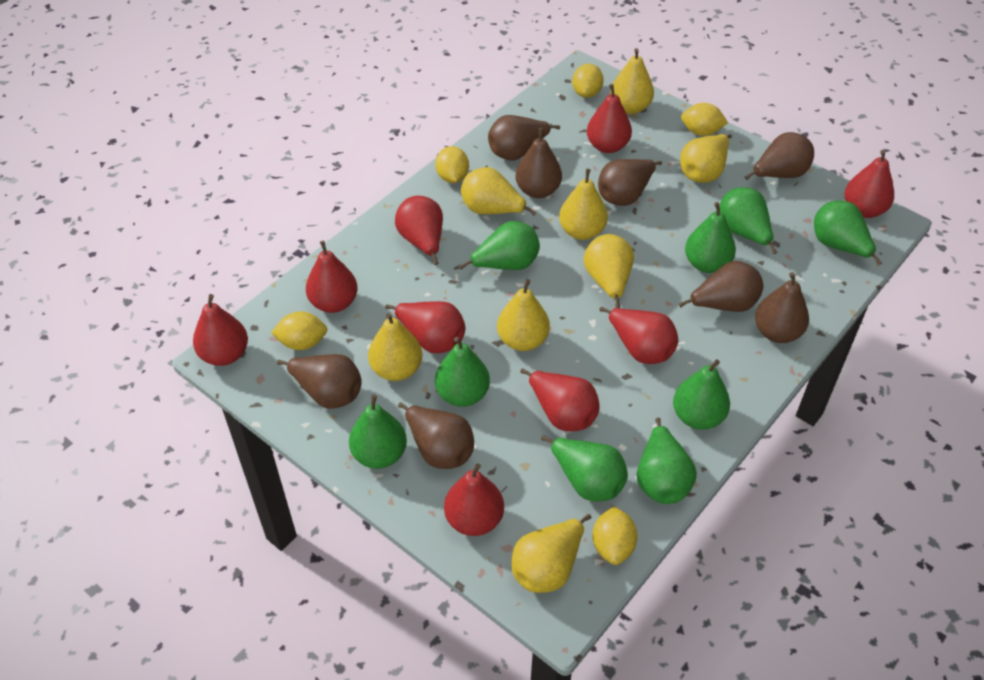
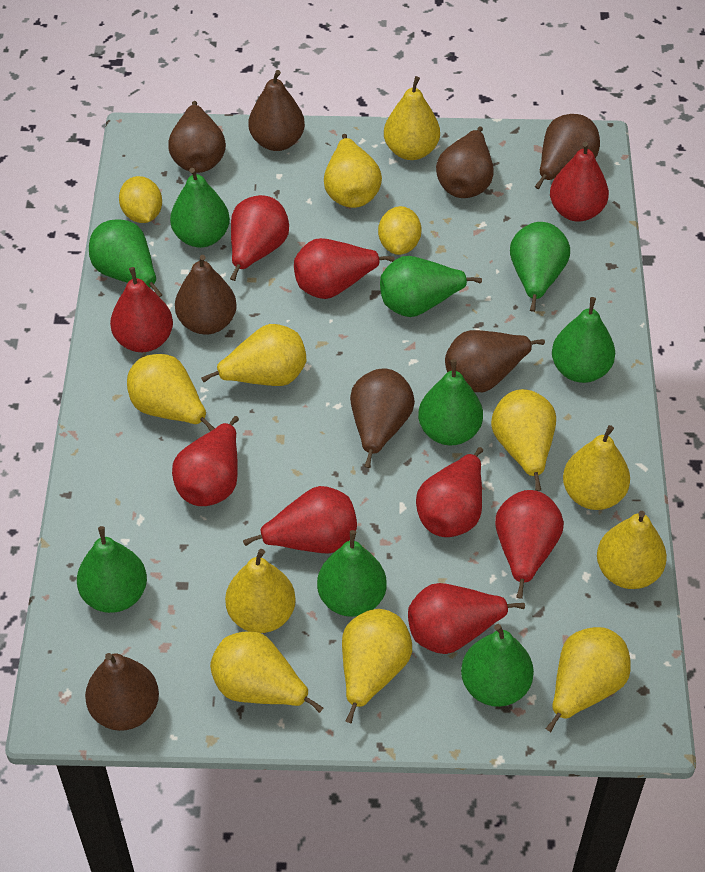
yellow lemon: 5 -> 2
yellow pear: 8 -> 11

